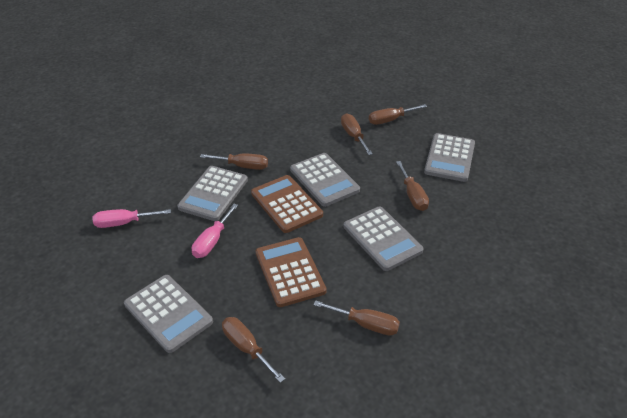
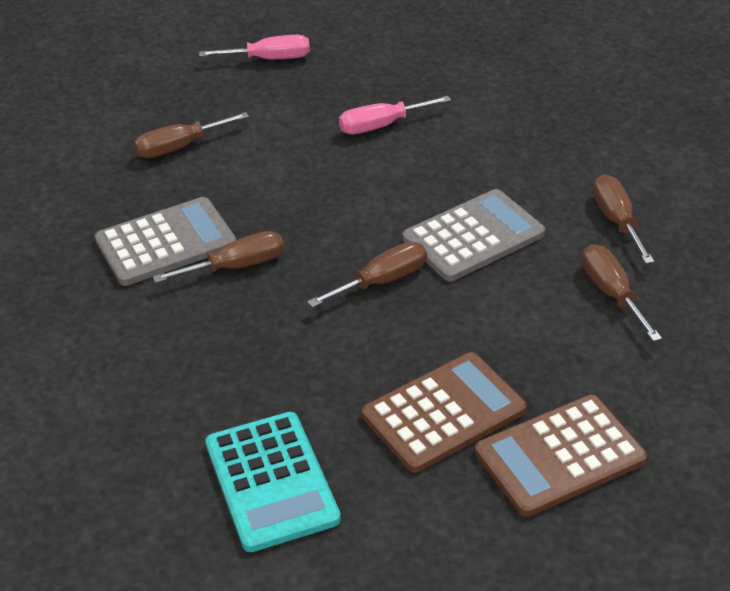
brown screwdriver: 6 -> 5
grey calculator: 5 -> 2
turquoise calculator: 0 -> 1

